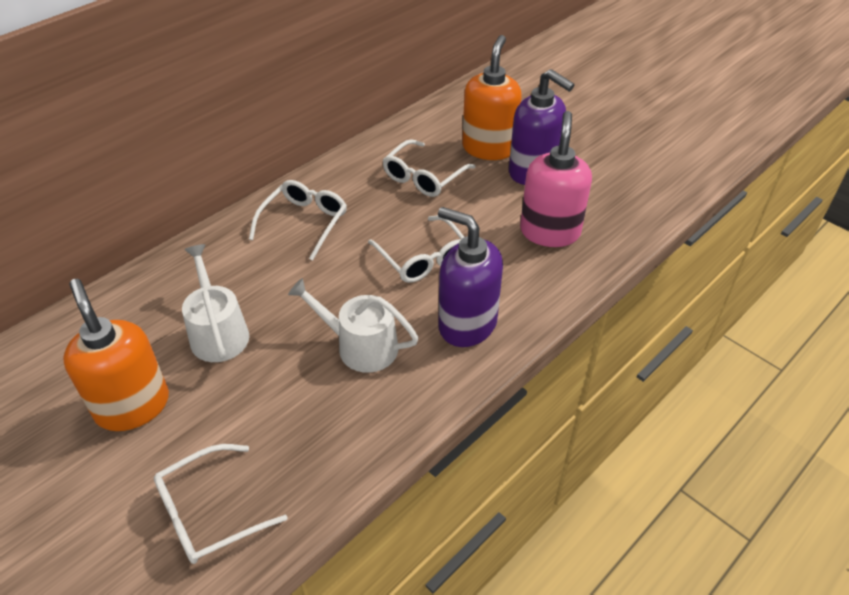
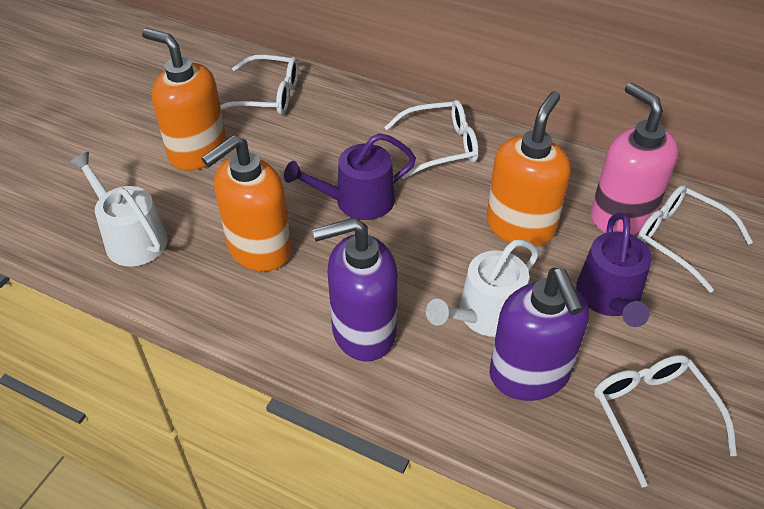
orange soap dispenser: 2 -> 3
purple watering can: 0 -> 2

